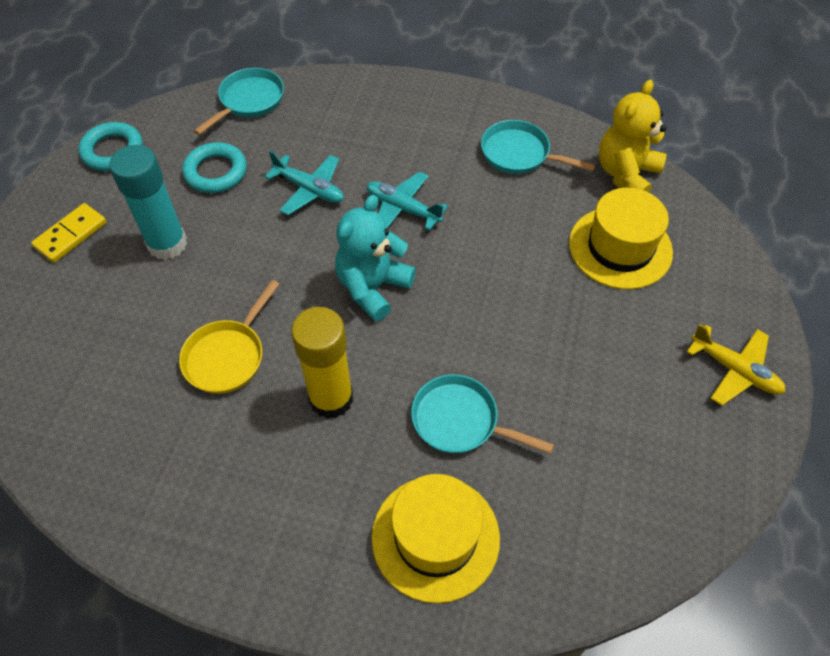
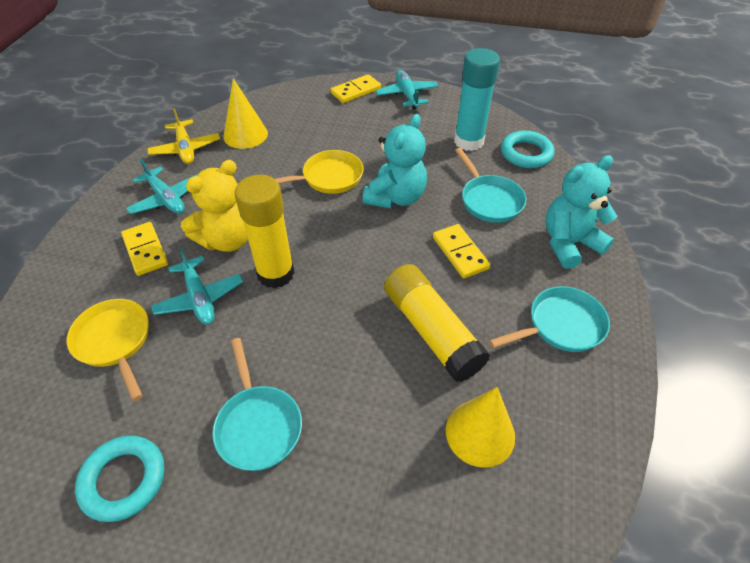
turquoise plane: 2 -> 3
turquoise teddy bear: 1 -> 2
yellow cone: 0 -> 2
yellow domino: 1 -> 3
yellow glue stick: 1 -> 2
yellow hat: 2 -> 0
yellow pan: 1 -> 2

